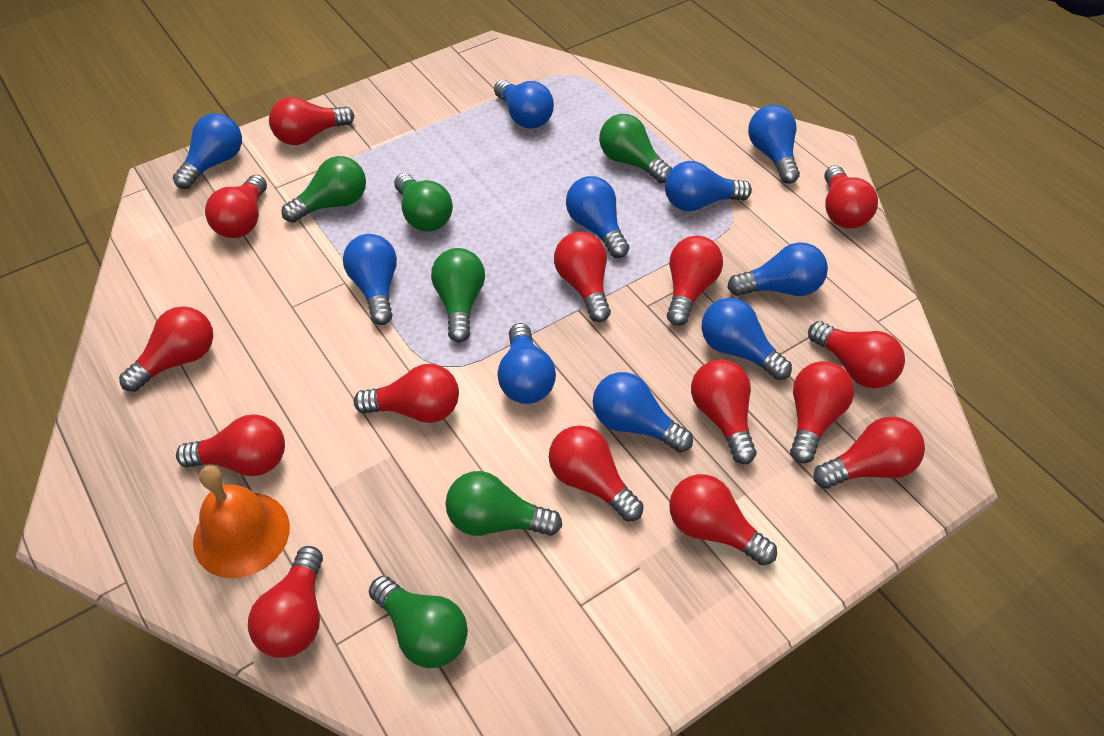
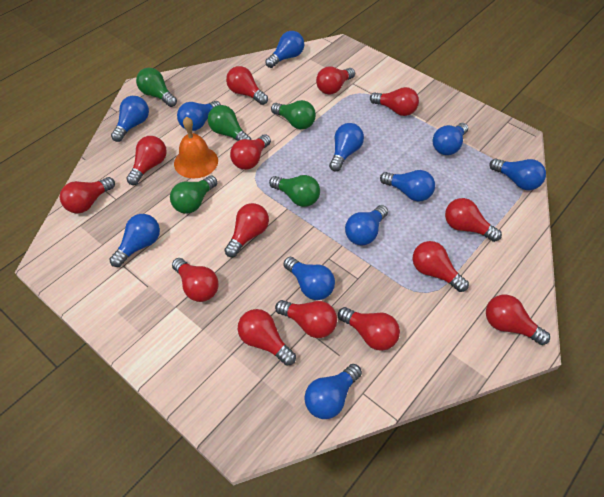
blue light bulb: 10 -> 11
green light bulb: 6 -> 5
red light bulb: 15 -> 14

